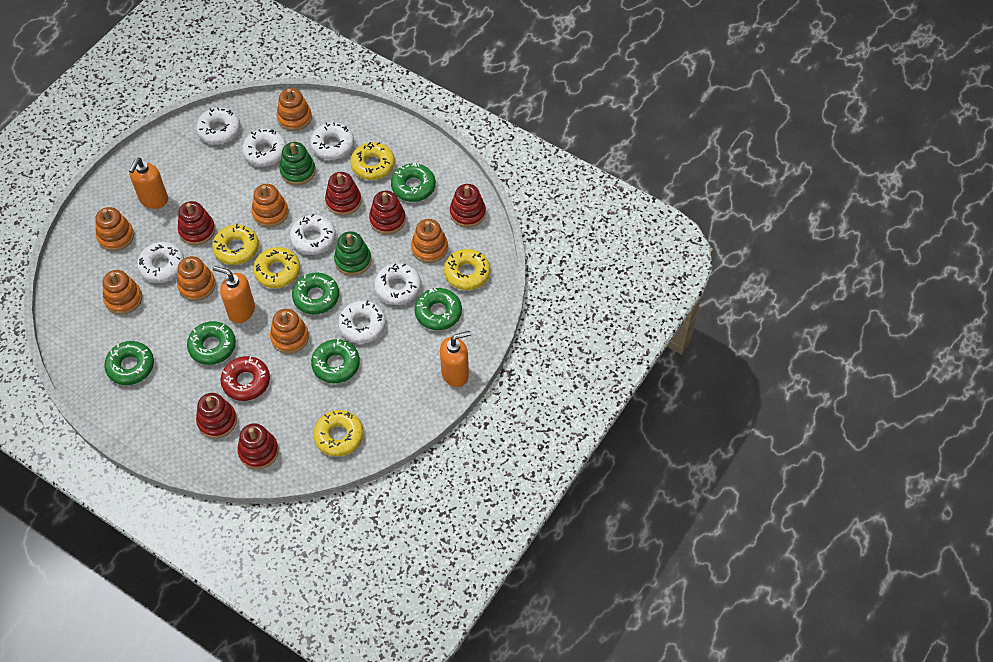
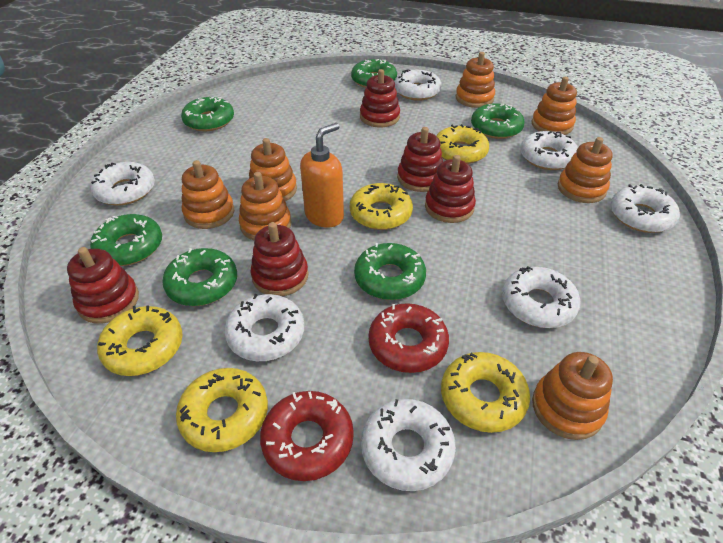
green stacking toy: 2 -> 0
orange soap dispenser: 3 -> 1
red donut: 1 -> 2
red stacking toy: 6 -> 5

